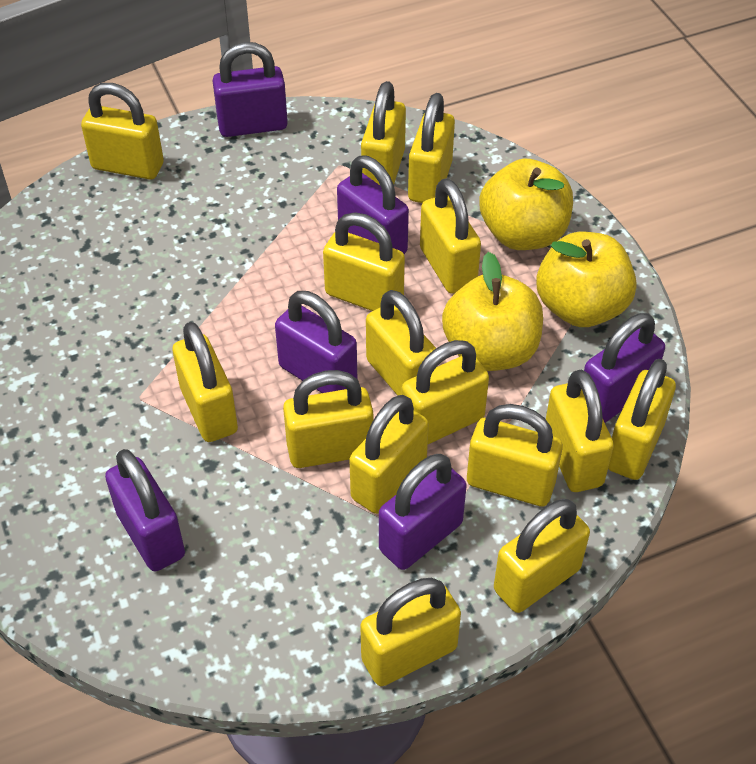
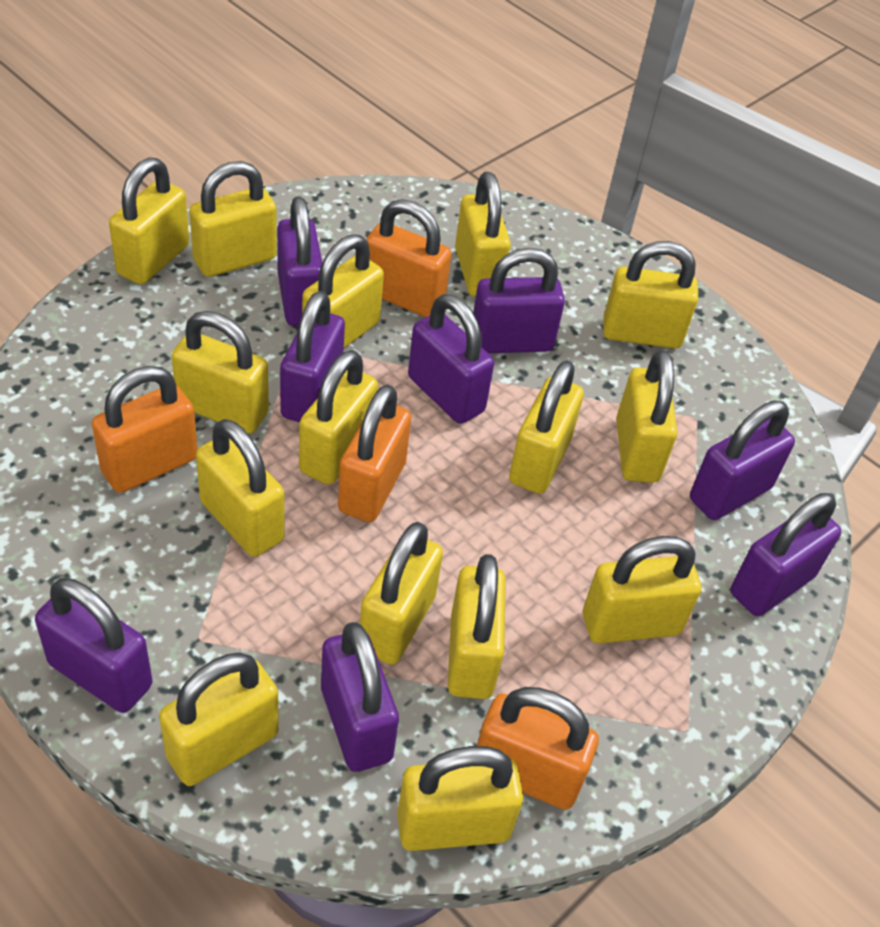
orange padlock: 0 -> 4
purple padlock: 6 -> 8
yellow apple: 3 -> 0

